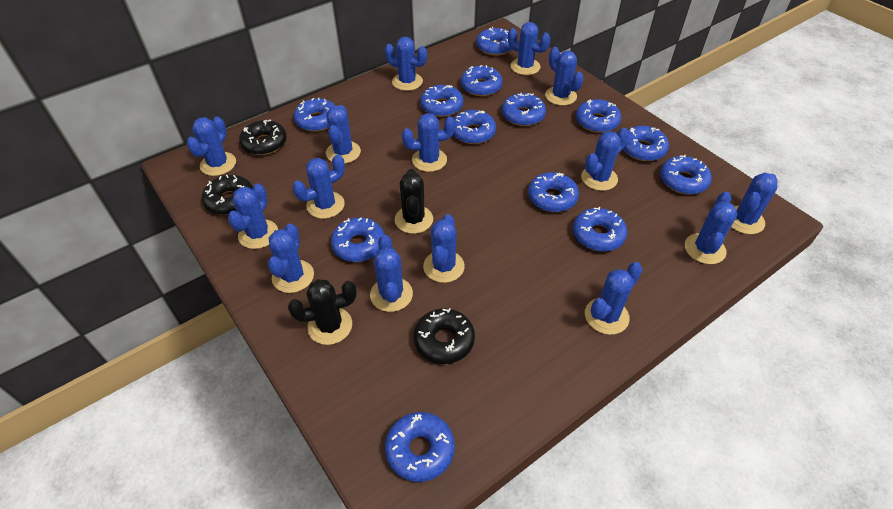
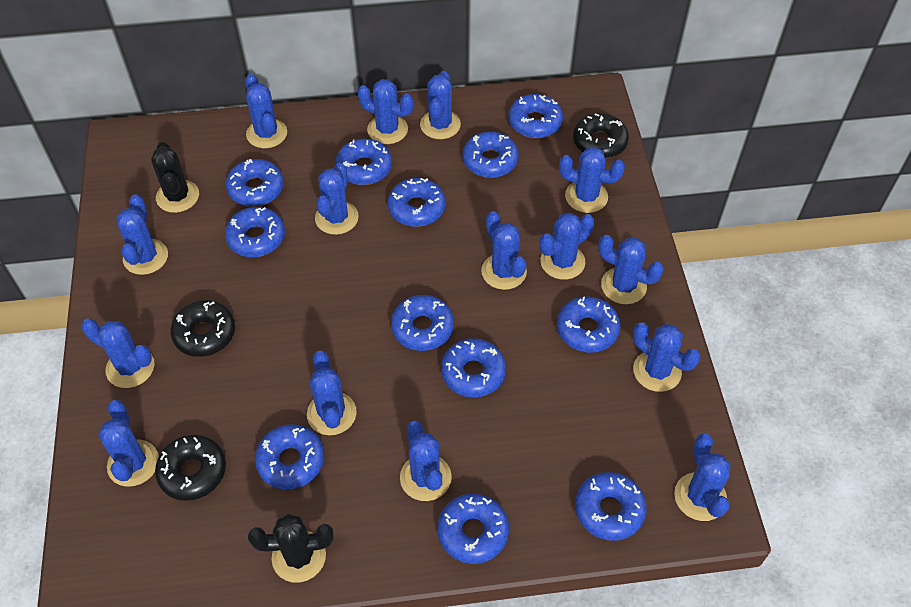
blue donut: 13 -> 12

